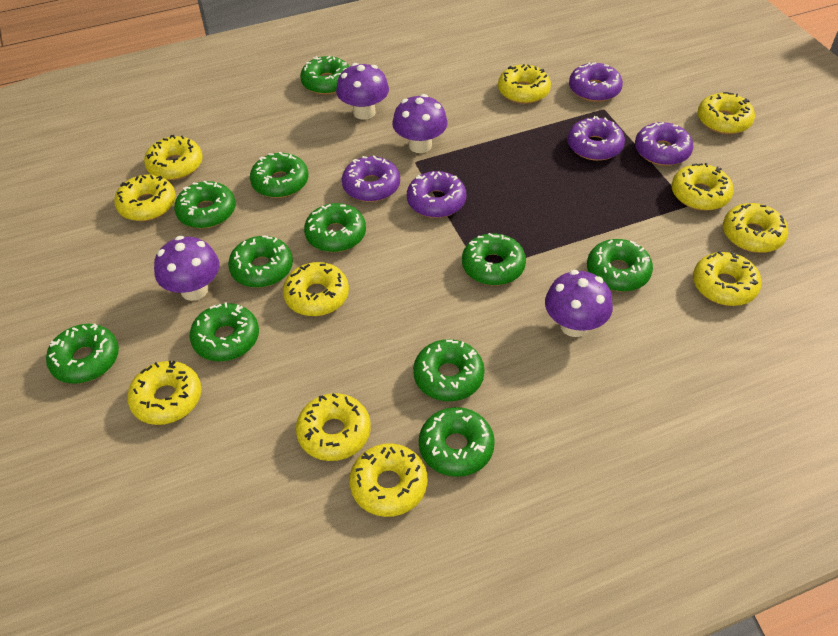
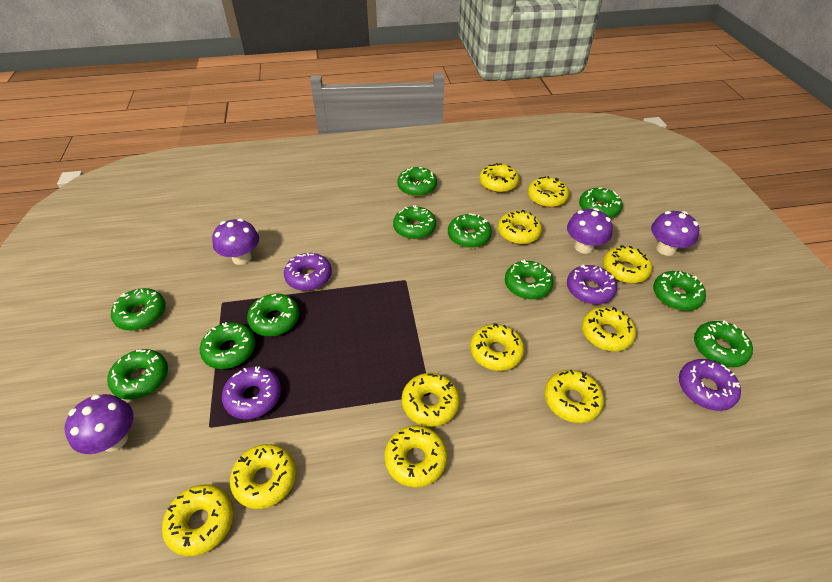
purple donut: 5 -> 4

